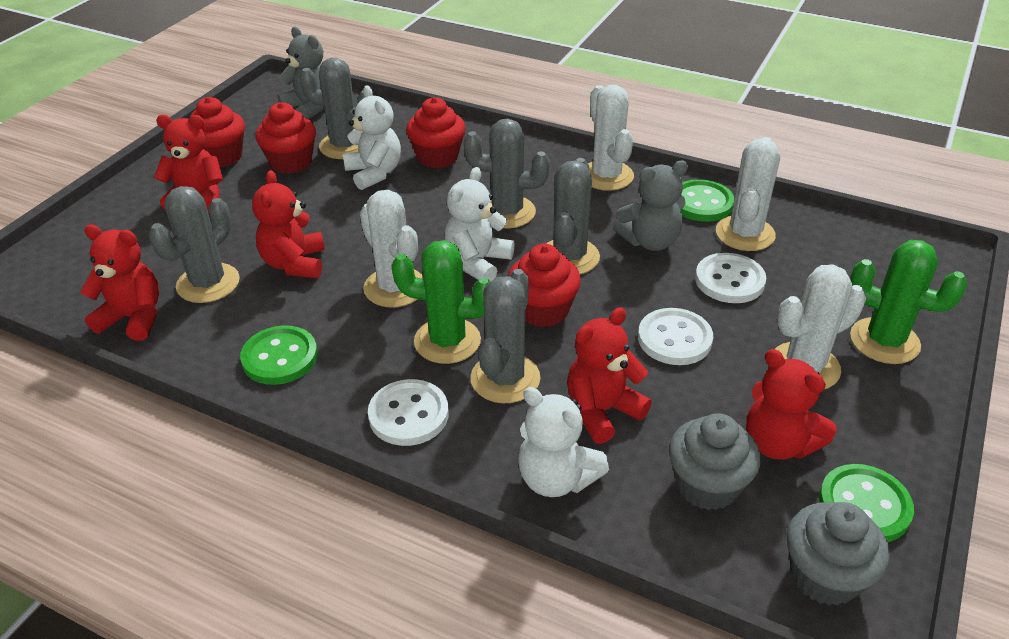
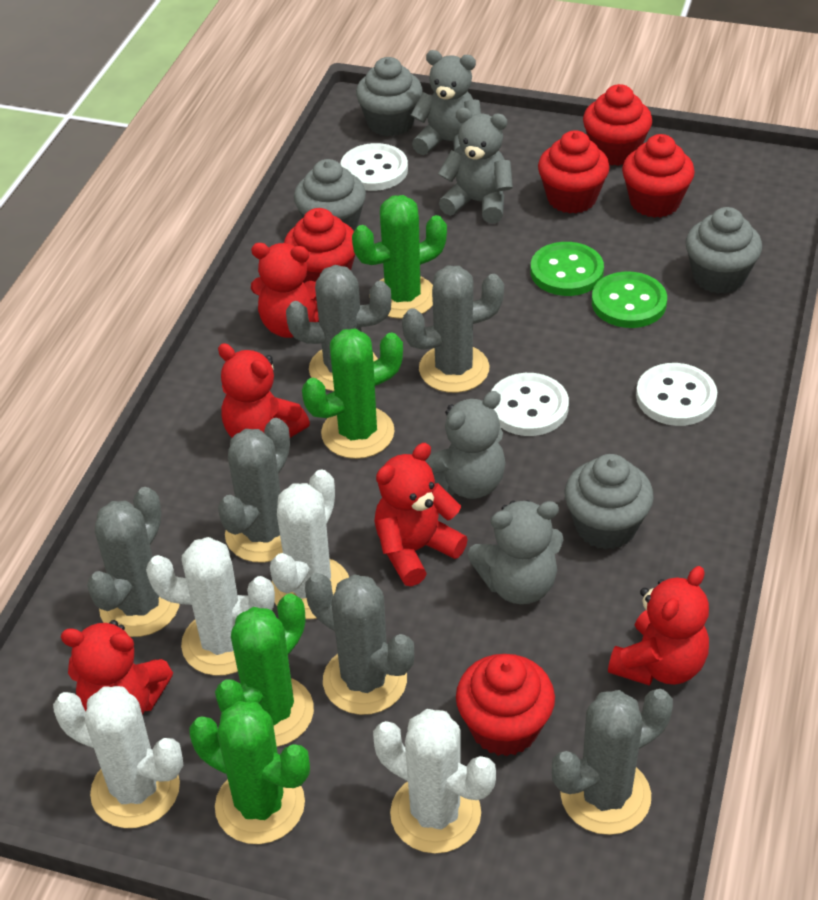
green button: 3 -> 2
green cactus: 2 -> 4
grey cactus: 5 -> 6
grey cupcake: 2 -> 4
grey teddy bear: 2 -> 4
red cupcake: 4 -> 5
white teddy bear: 3 -> 0

